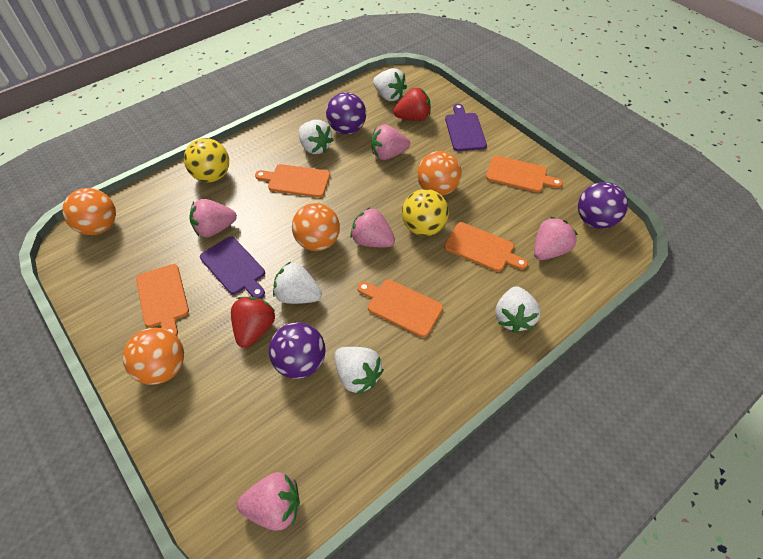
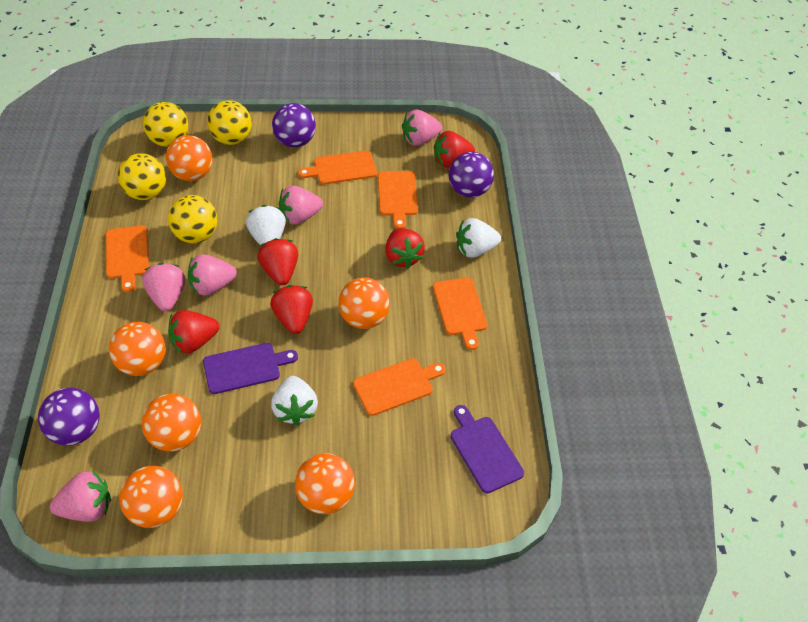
orange ball: 4 -> 6
red strawberry: 2 -> 5
white strawberry: 5 -> 3
yellow ball: 2 -> 4

